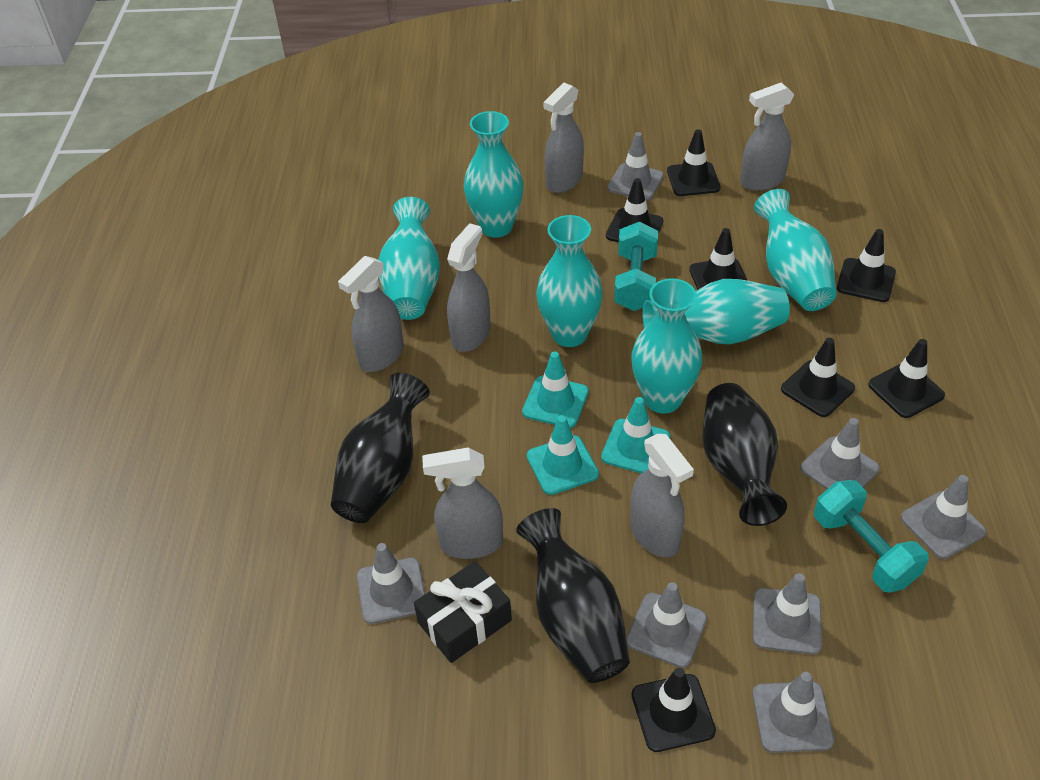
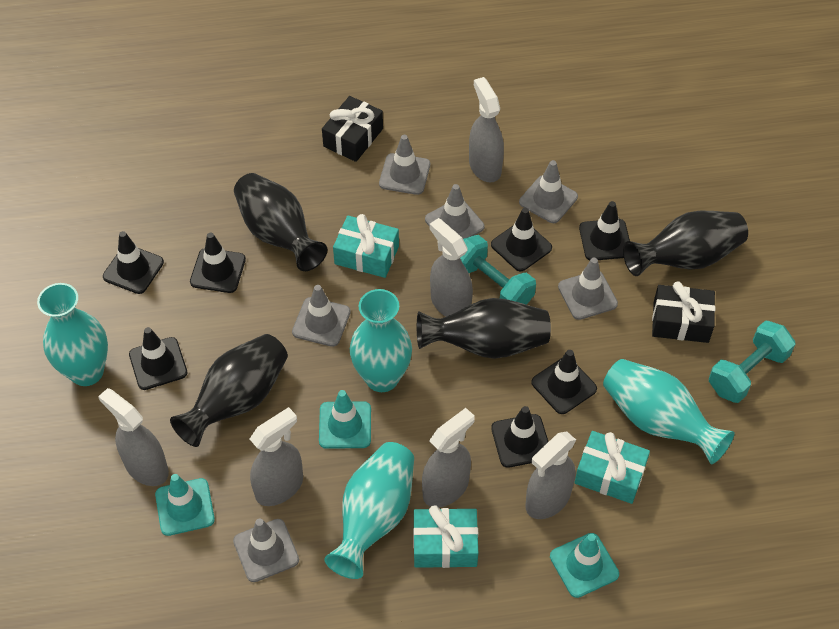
black gift: 1 -> 2
black vase: 3 -> 4
grey traffic cone: 7 -> 6
turquoise gift: 0 -> 3
turquoise vase: 6 -> 4

